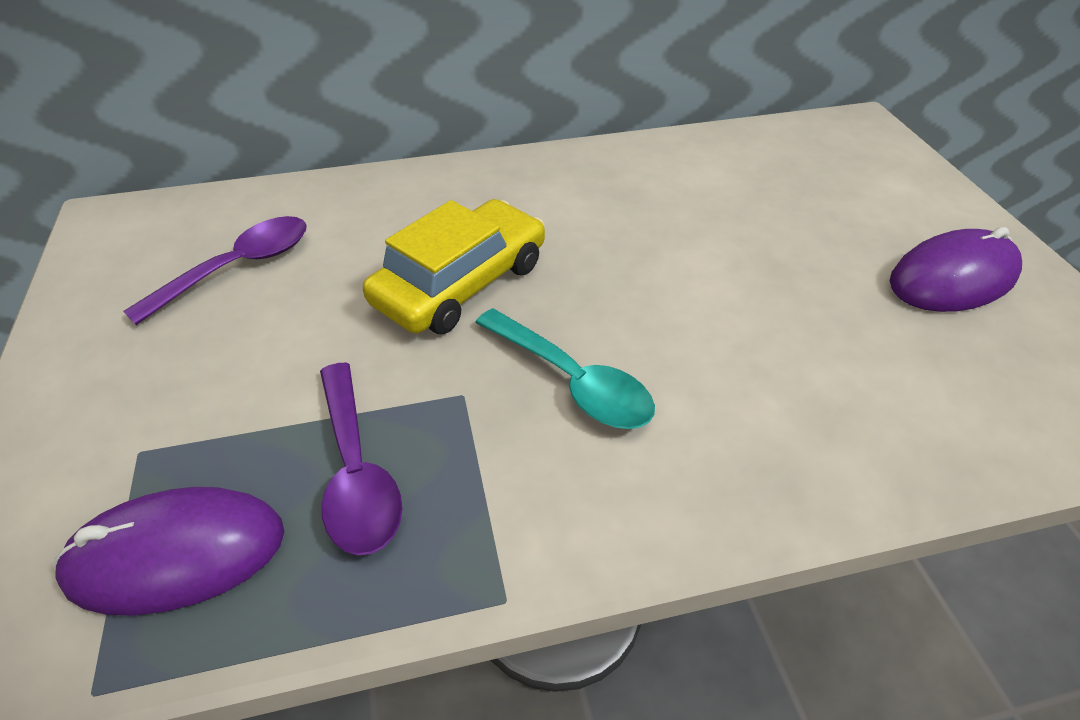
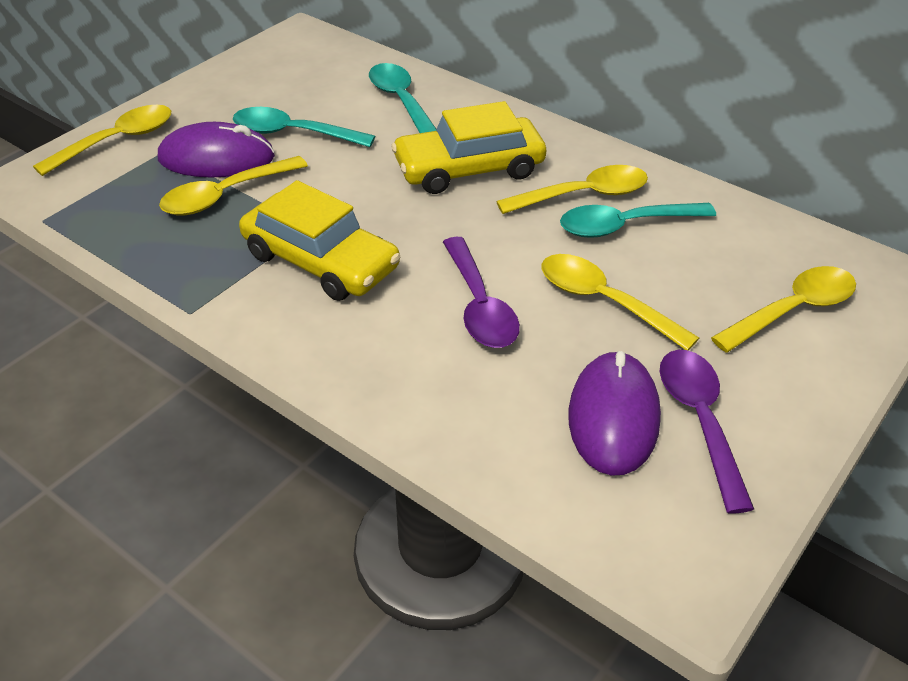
turquoise spoon: 1 -> 3
yellow car: 1 -> 2
yellow spoon: 0 -> 5

